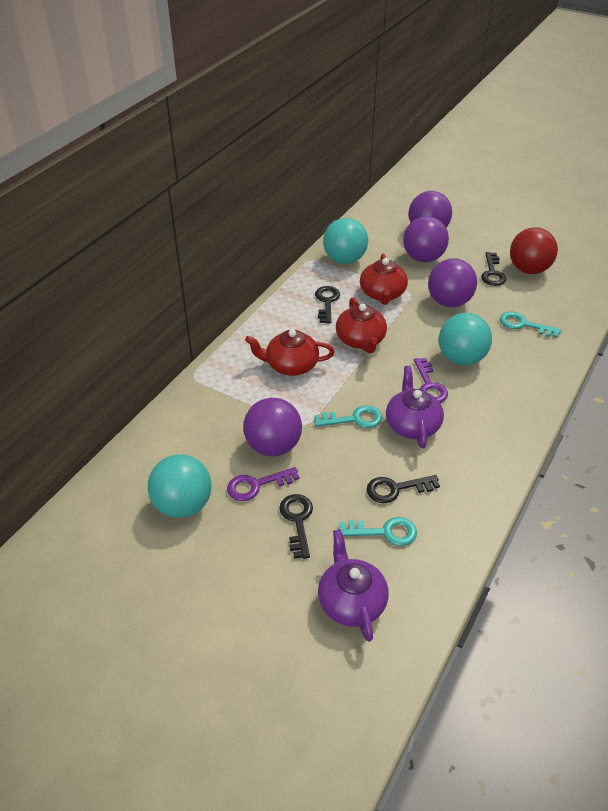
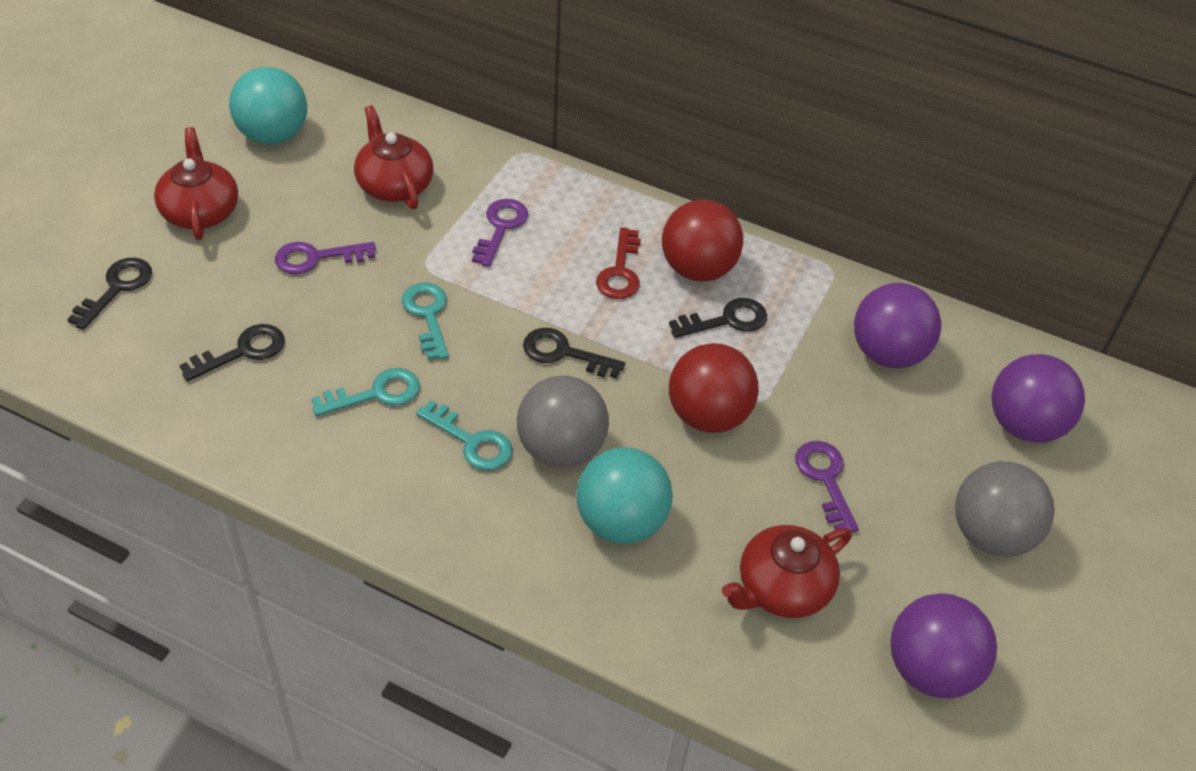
grey ball: 0 -> 2
purple ball: 4 -> 3
purple key: 2 -> 3
purple teapot: 2 -> 0
red ball: 1 -> 2
red key: 0 -> 1
turquoise ball: 3 -> 2

